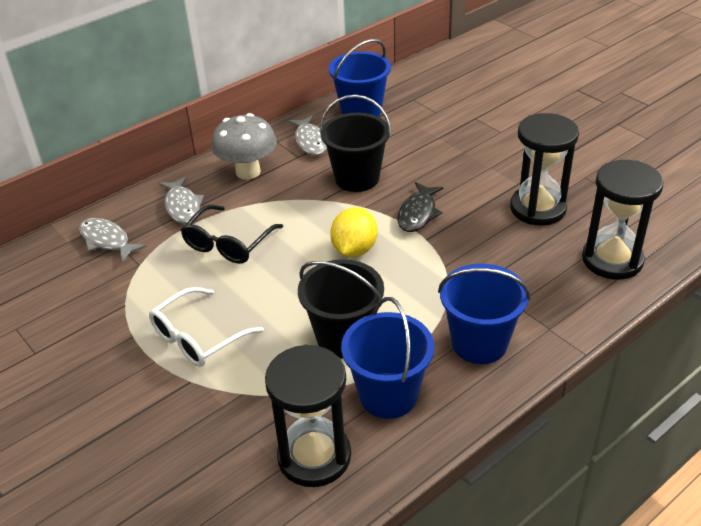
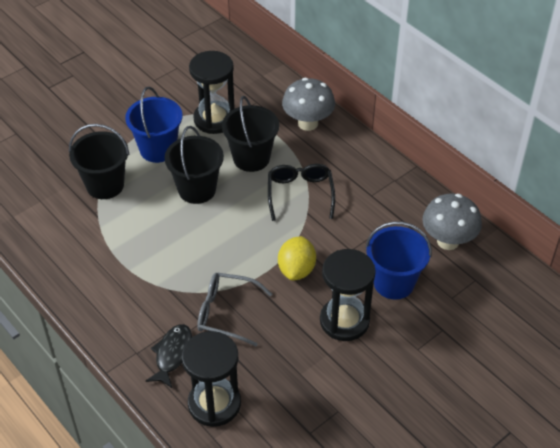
black bucket: 2 -> 3
blue bucket: 3 -> 2
grey fish: 3 -> 0
grey glasses: 0 -> 1
grey mushroom: 1 -> 2
white glasses: 1 -> 0

